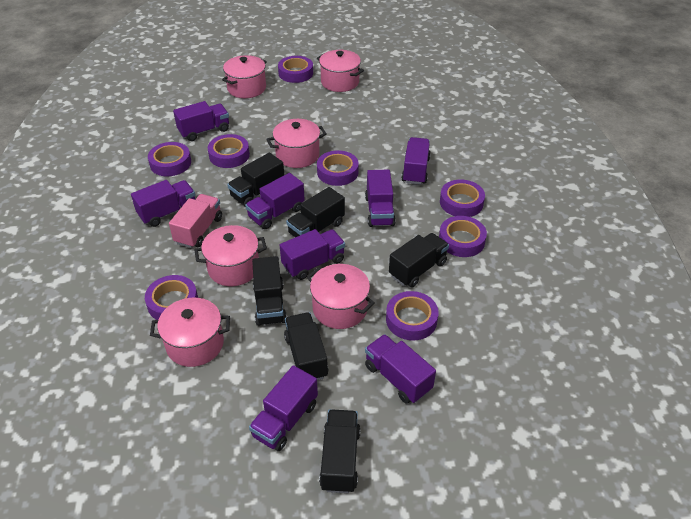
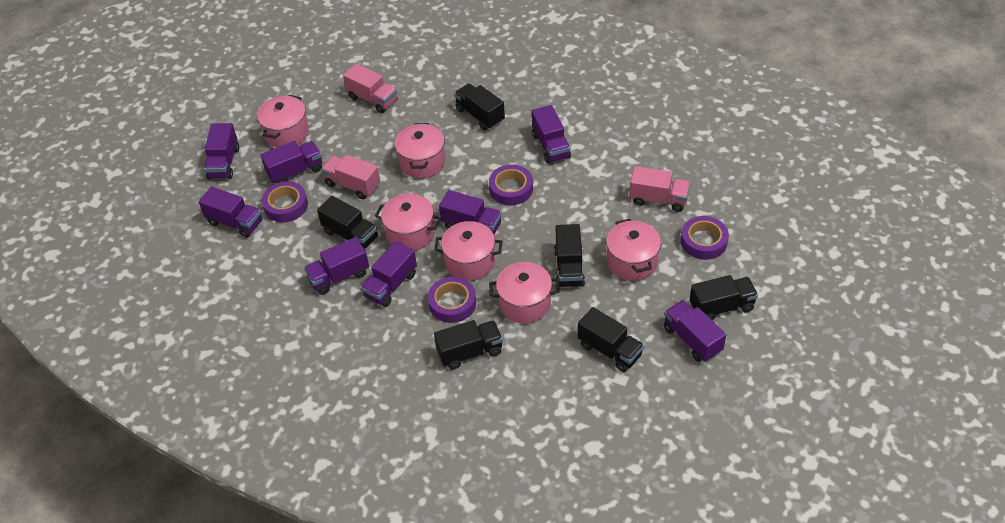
pink truck: 1 -> 3
purple tape: 8 -> 4

